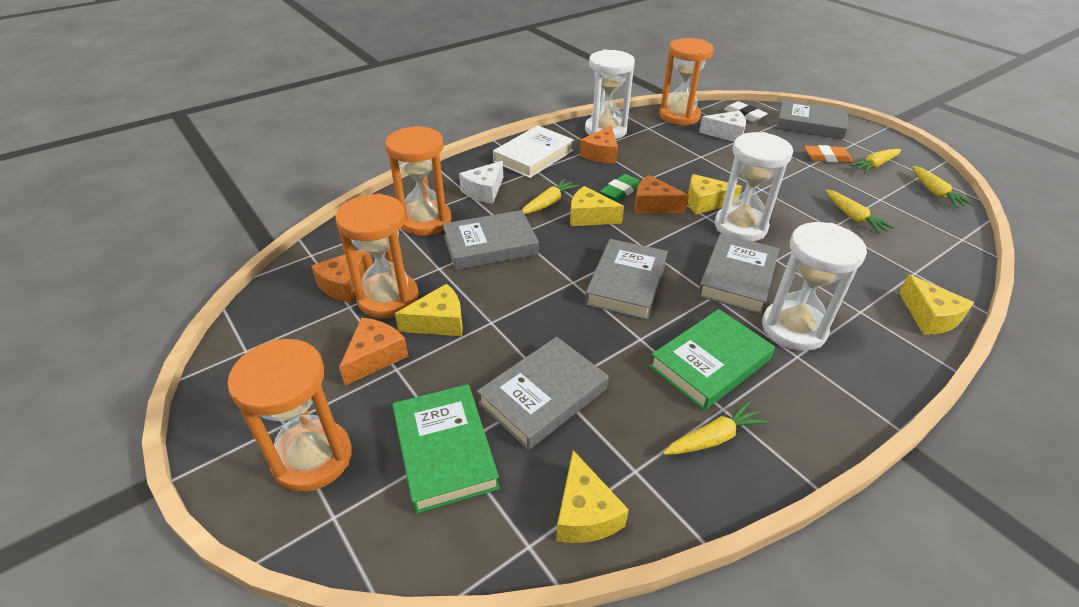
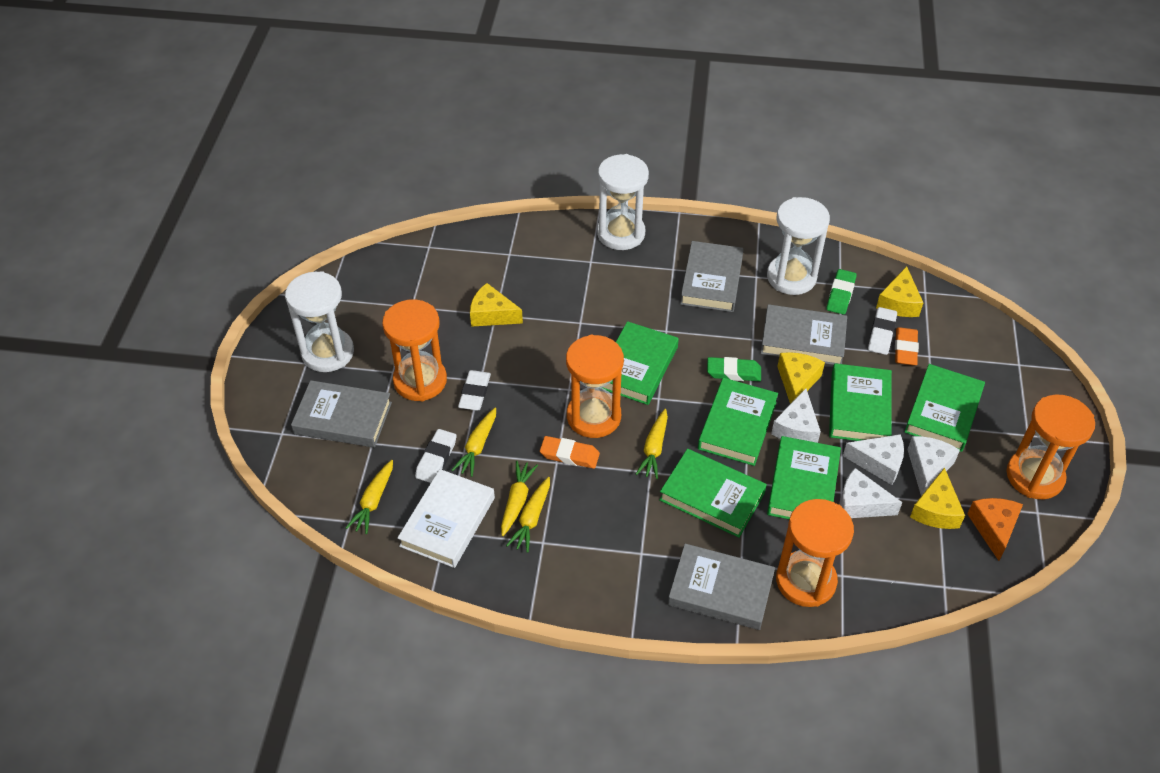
green book: 2 -> 6
green eraser: 1 -> 2
grey book: 5 -> 4
orange cheese: 4 -> 1
orange eraser: 1 -> 2
white cheese: 2 -> 4
white eraser: 1 -> 3
yellow cheese: 5 -> 4

